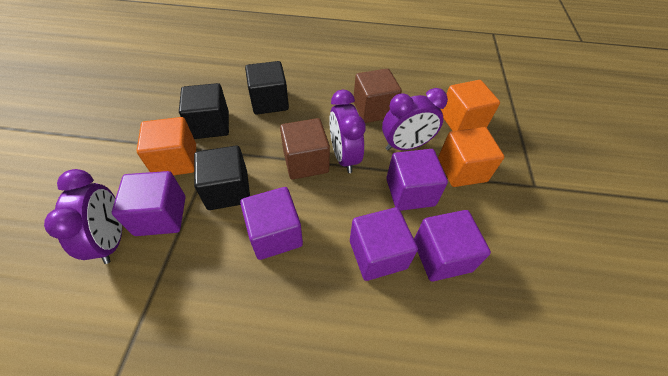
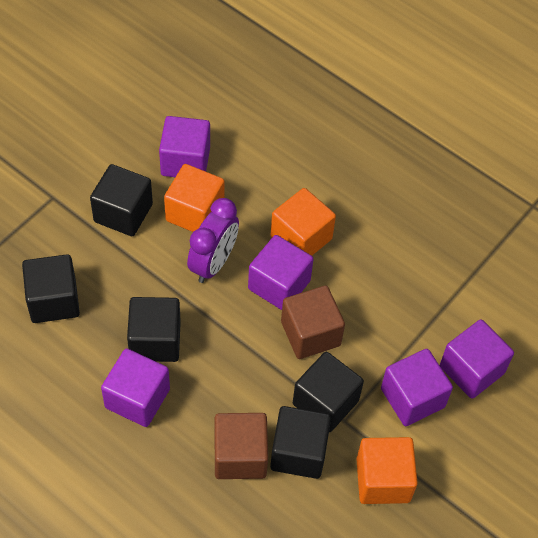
black cube: 3 -> 5
purple clock: 3 -> 1

